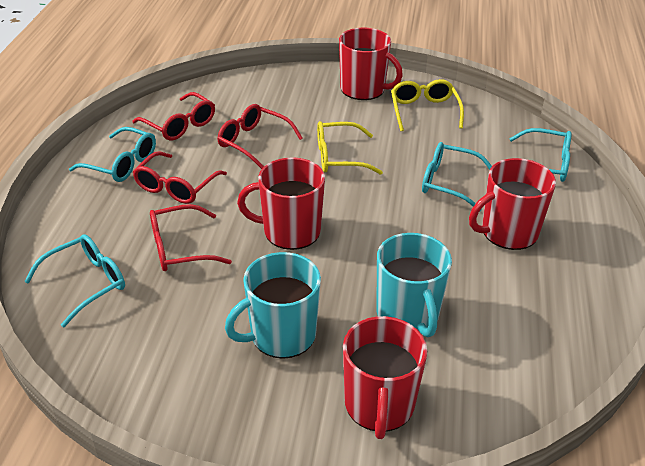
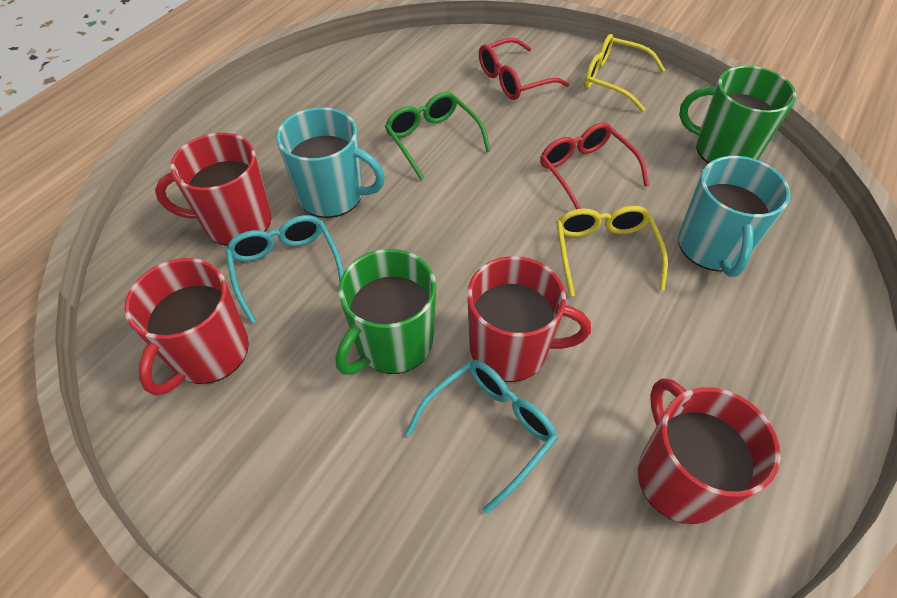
green glasses: 0 -> 1
green mug: 0 -> 2
red glasses: 4 -> 2
turquoise glasses: 4 -> 2

